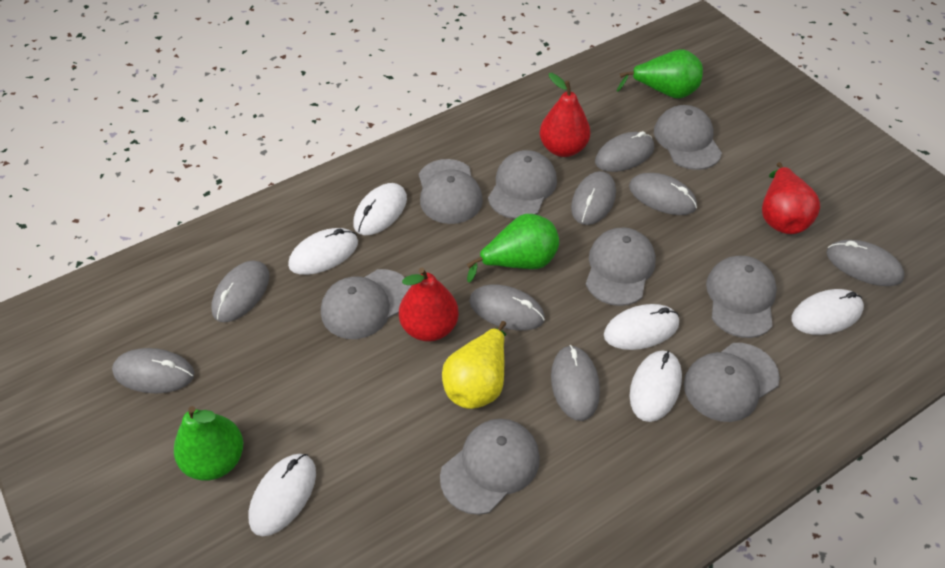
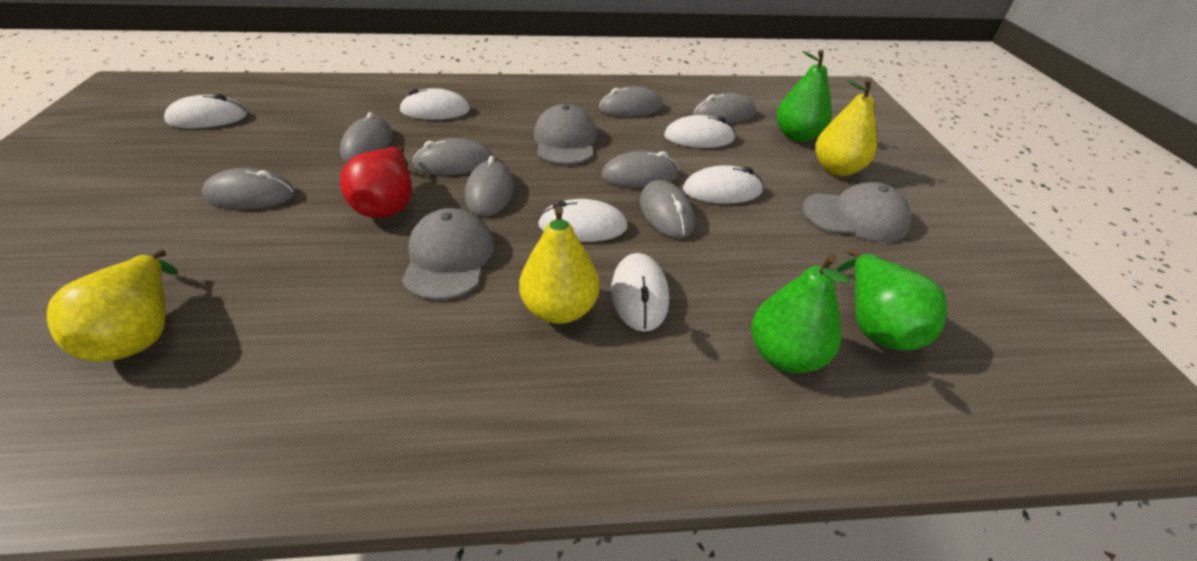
grey cap: 8 -> 3
red pear: 3 -> 1
yellow pear: 1 -> 3

